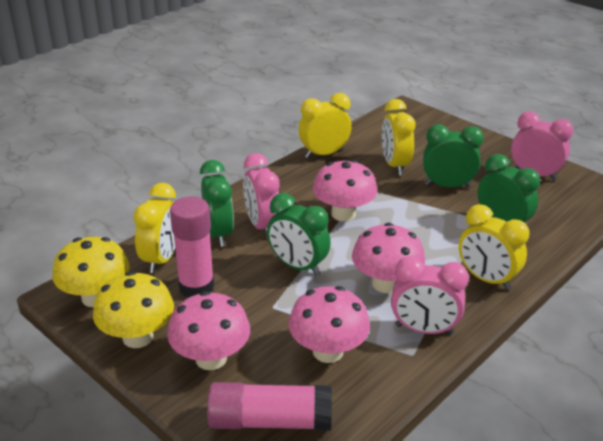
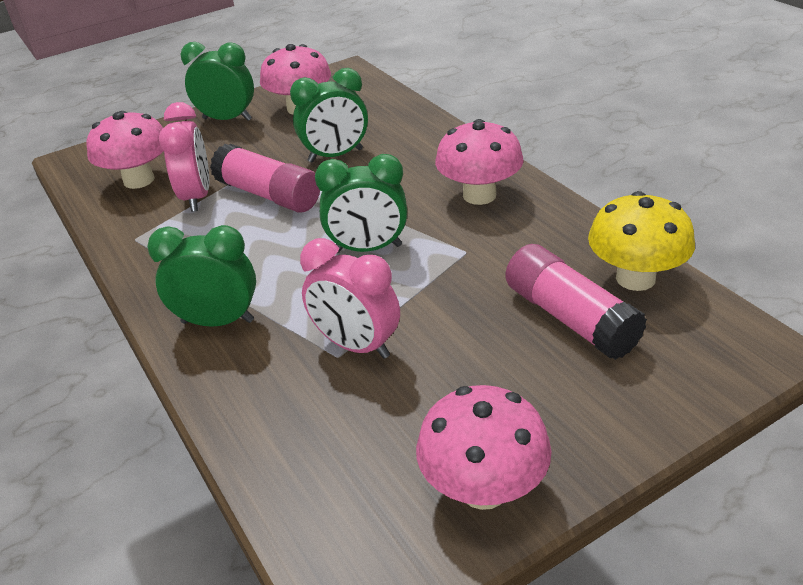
pink clock: 3 -> 2
yellow clock: 4 -> 0
yellow mushroom: 2 -> 1

